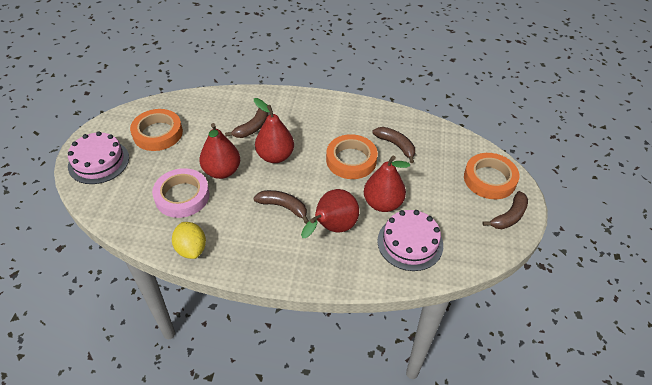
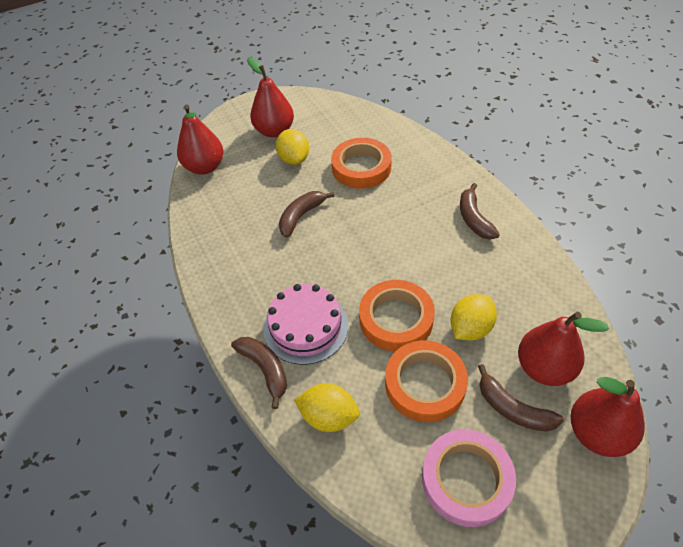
pink cake: 2 -> 1
yellow lemon: 1 -> 3

